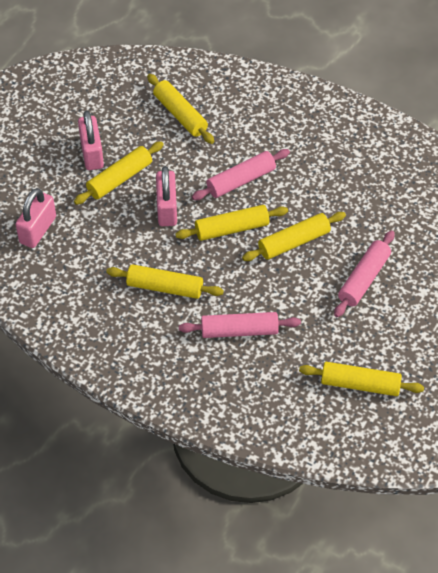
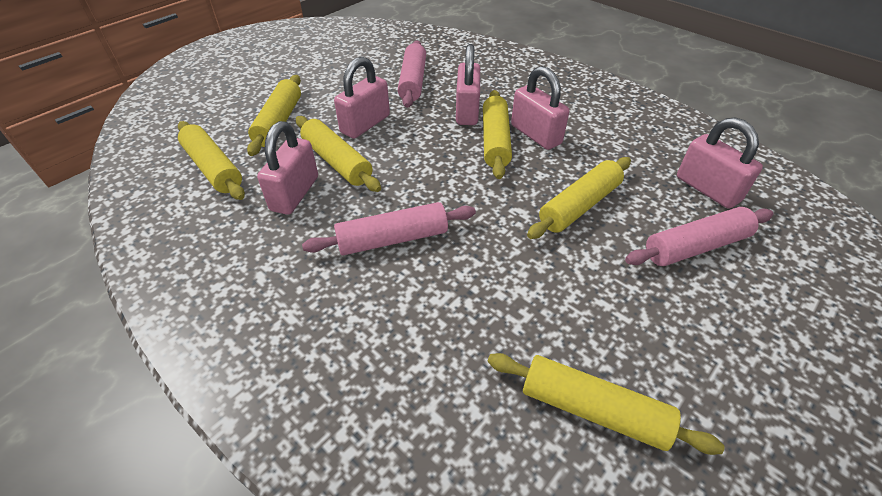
pink padlock: 3 -> 5

